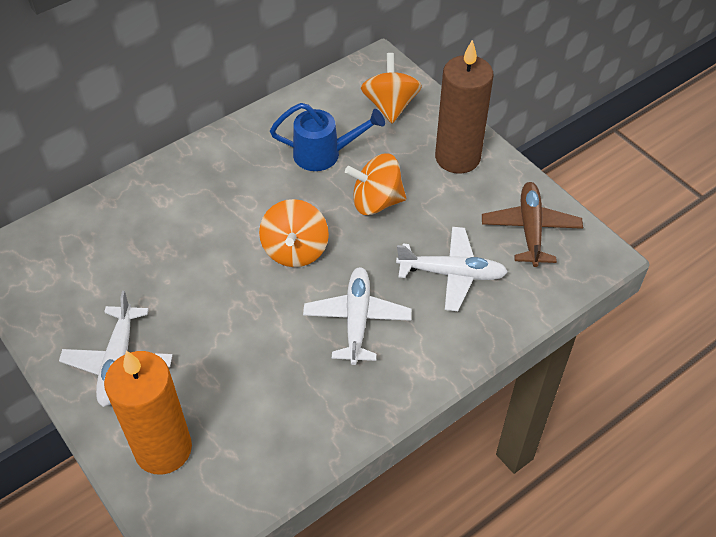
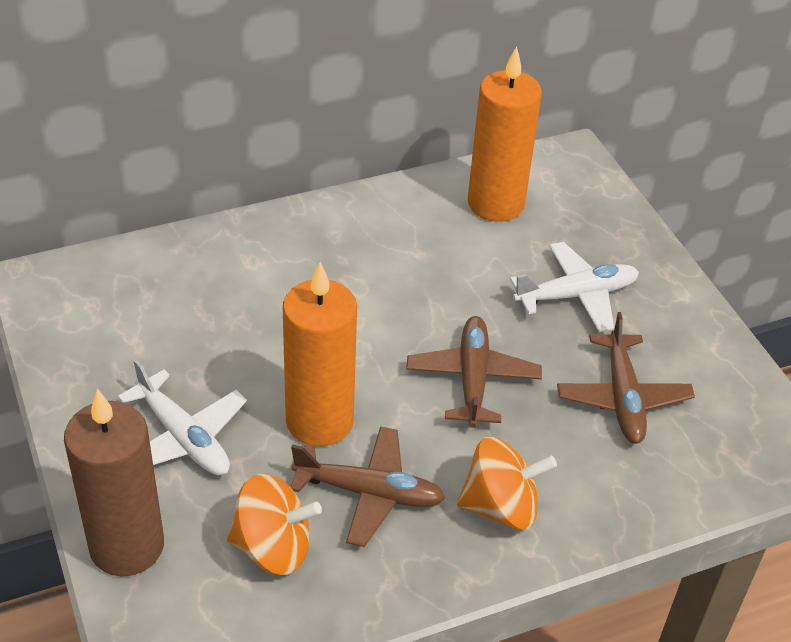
blue watering can: 1 -> 0
brown plane: 1 -> 3
orange candle: 1 -> 2
orange spinning top: 3 -> 2
white plane: 3 -> 2

